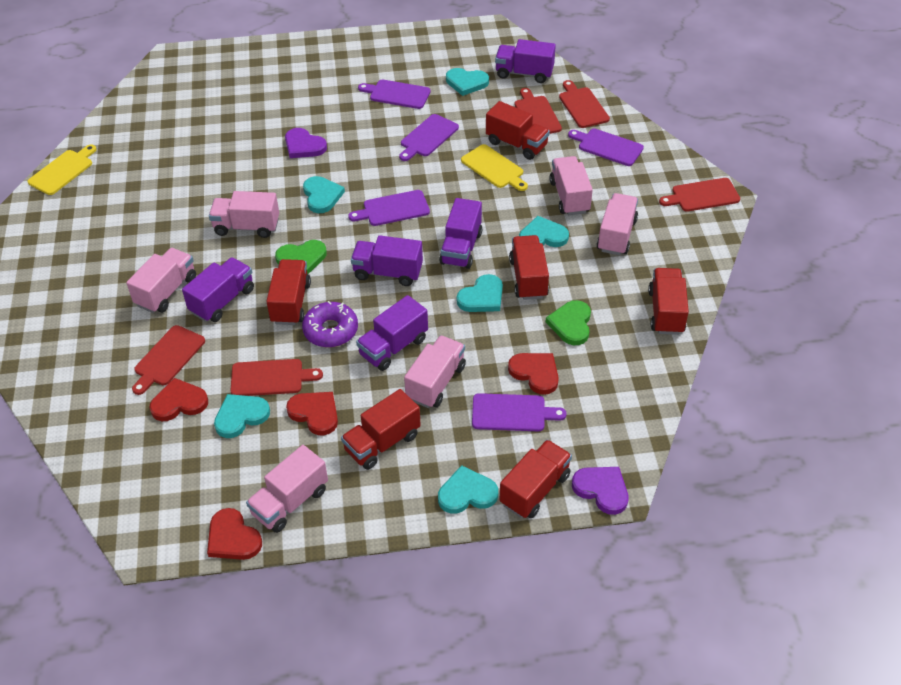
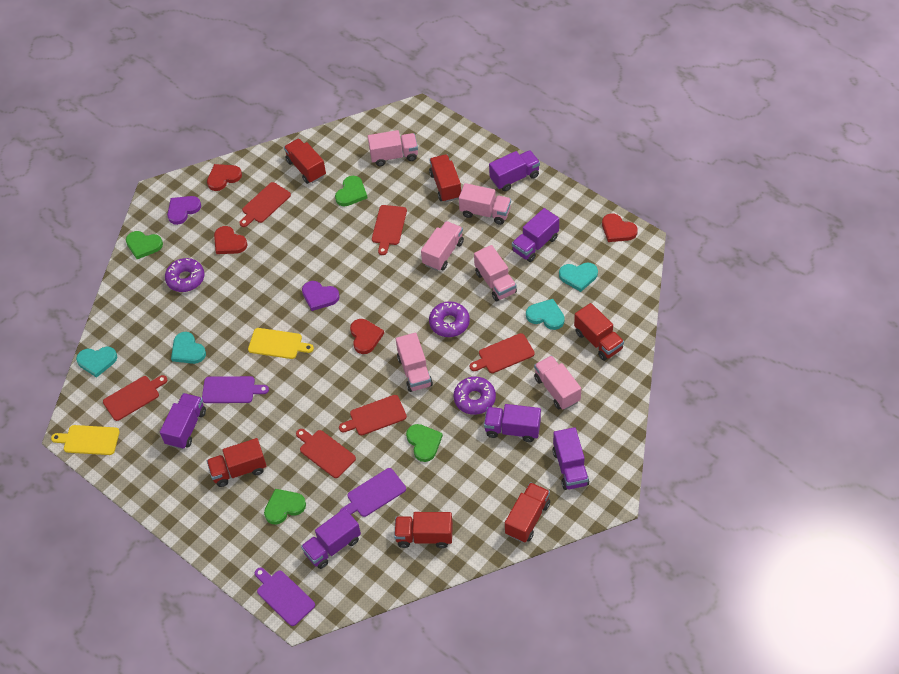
green heart: 2 -> 4
purple cutting board: 5 -> 3
purple donut: 1 -> 3
purple truck: 5 -> 6
red cutting board: 5 -> 6
turquoise heart: 6 -> 4

